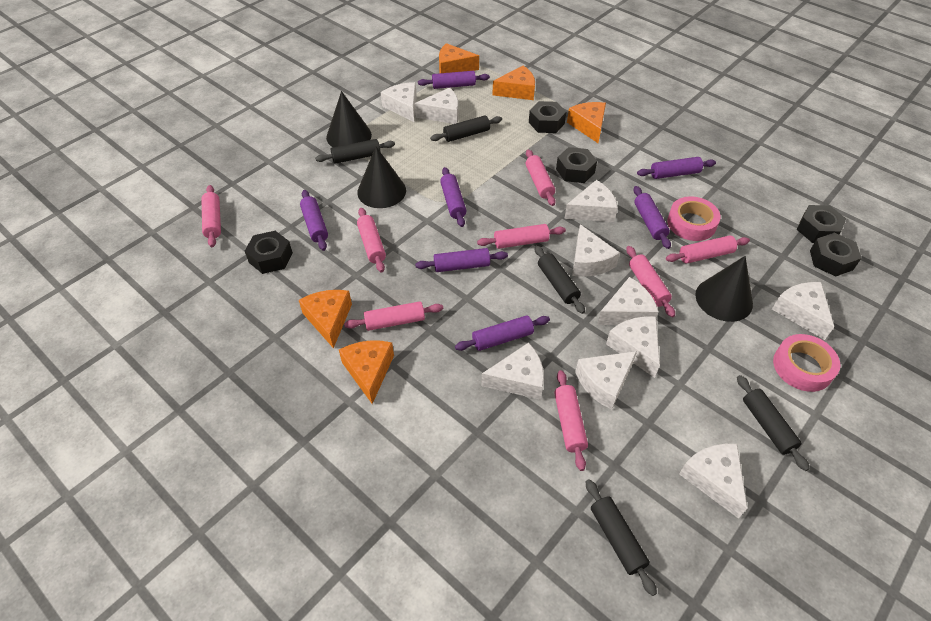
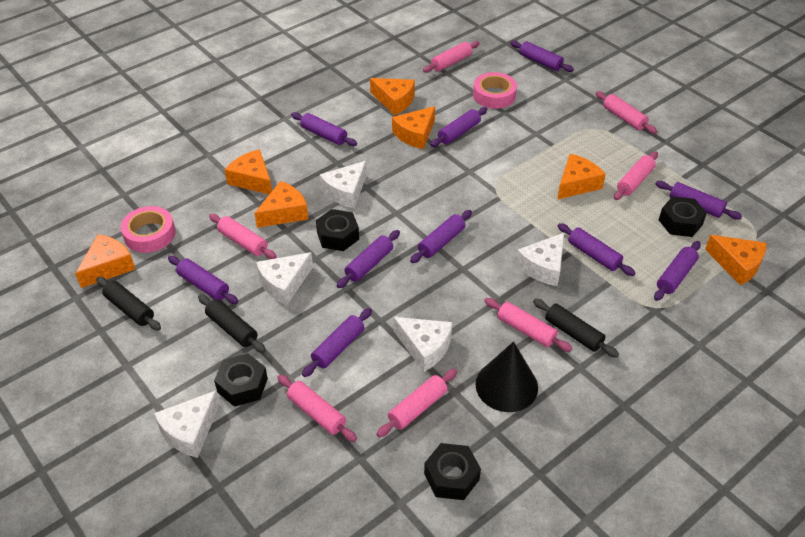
black cone: 3 -> 1
black nut: 5 -> 4
black rolling pin: 5 -> 3
orange cheese: 5 -> 7
pink rolling pin: 8 -> 7
purple rolling pin: 7 -> 10
white cheese: 10 -> 5

